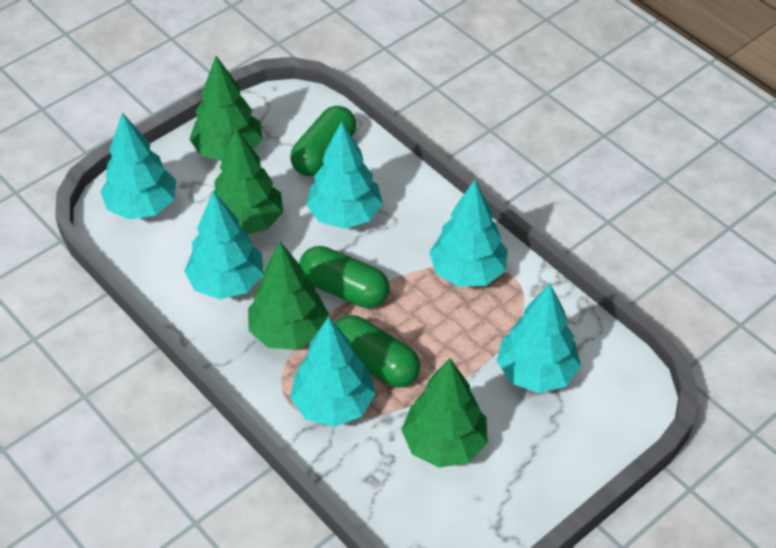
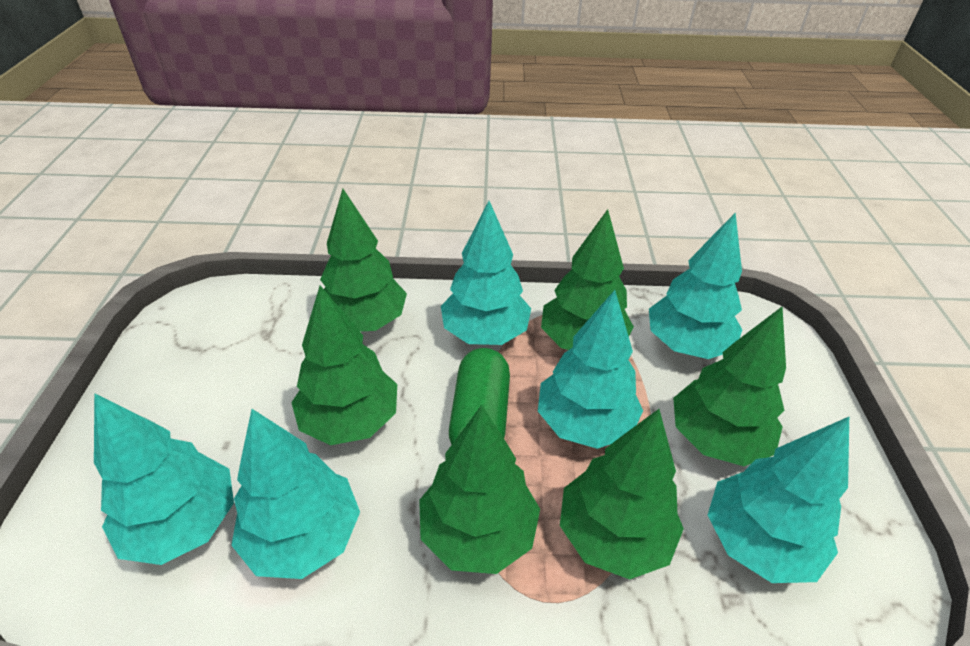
green capsule: 3 -> 1
green tree: 4 -> 6

